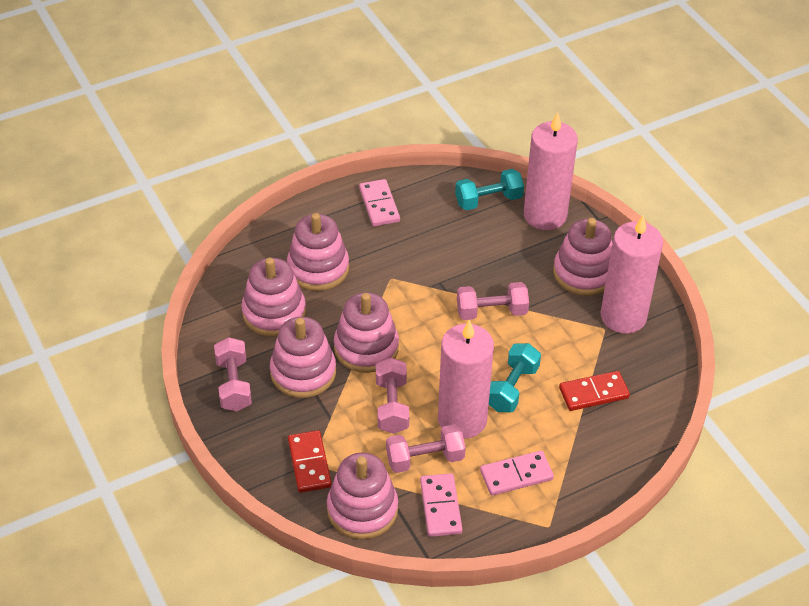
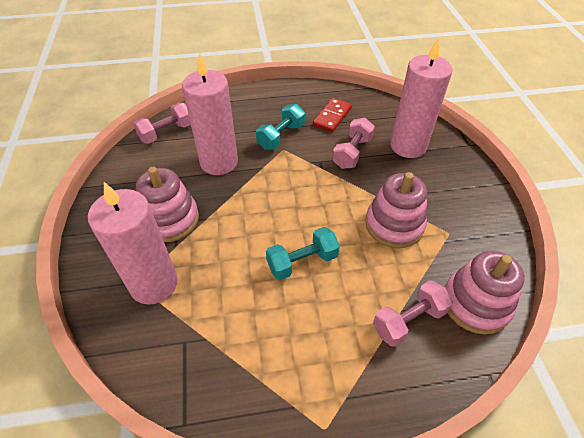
pink domino: 3 -> 0
pink dumbbell: 4 -> 3
pink stacking toy: 6 -> 3
red domino: 2 -> 1

